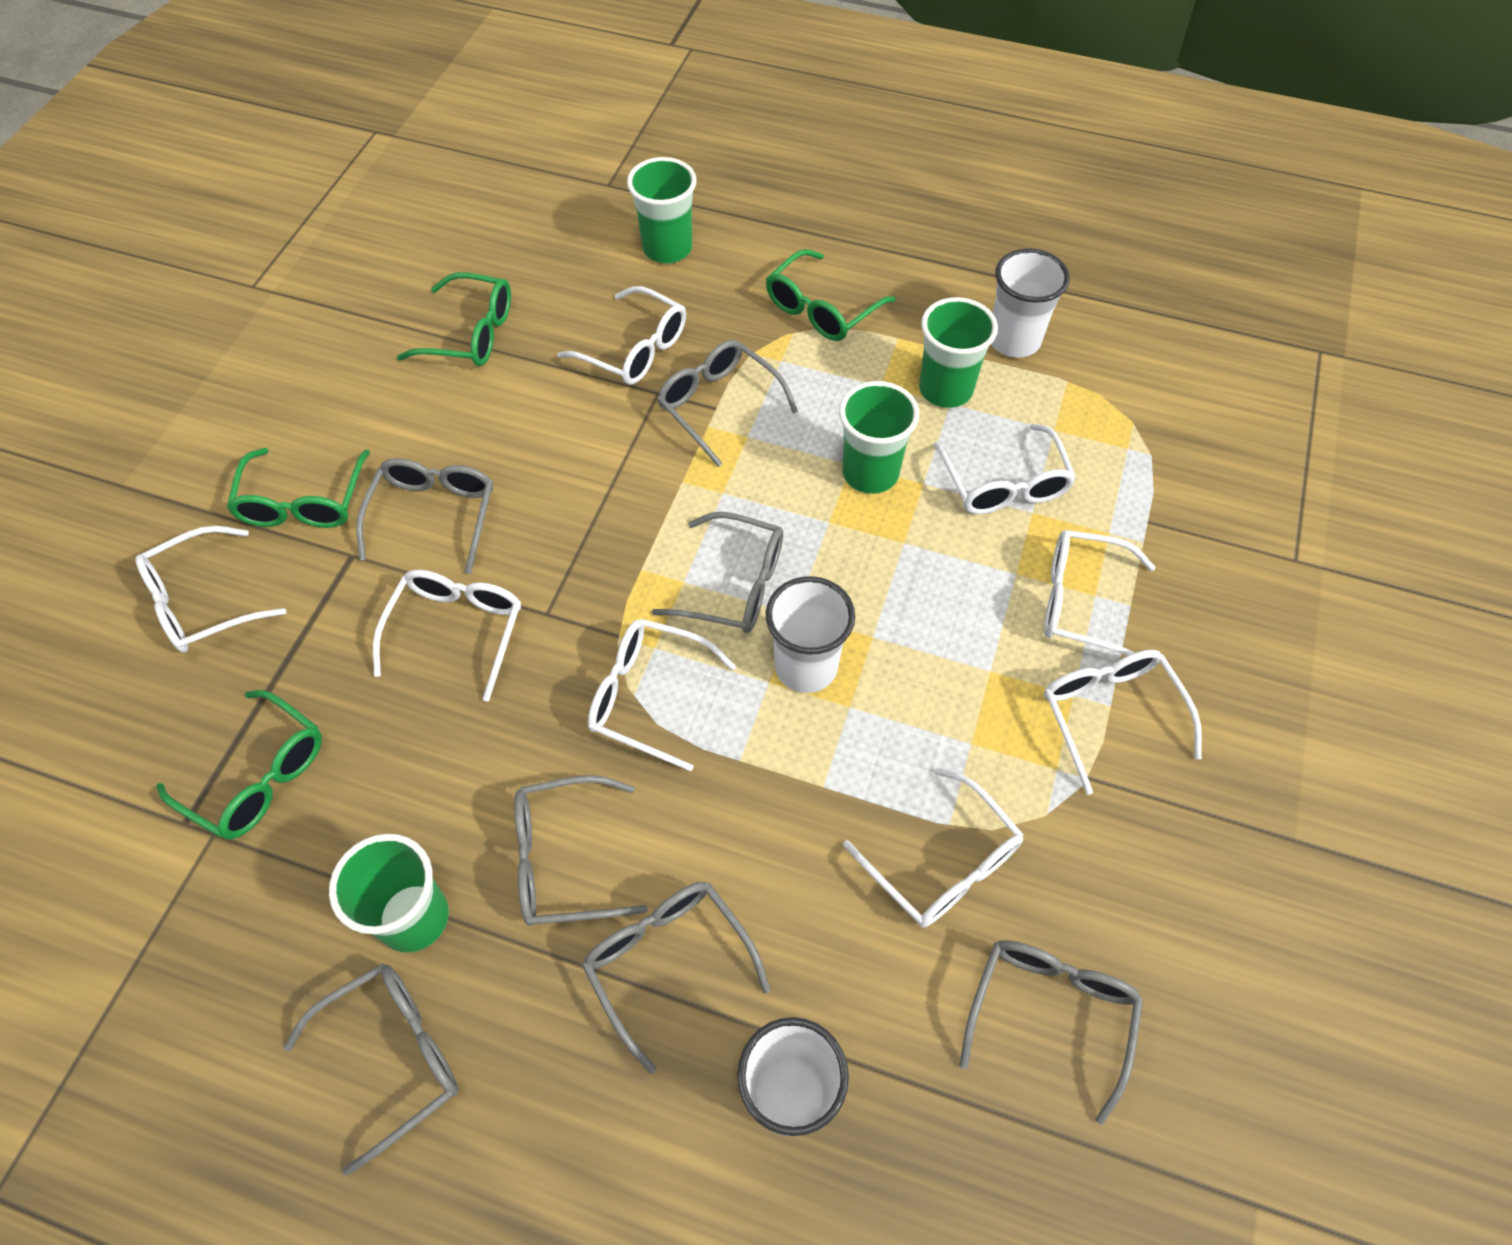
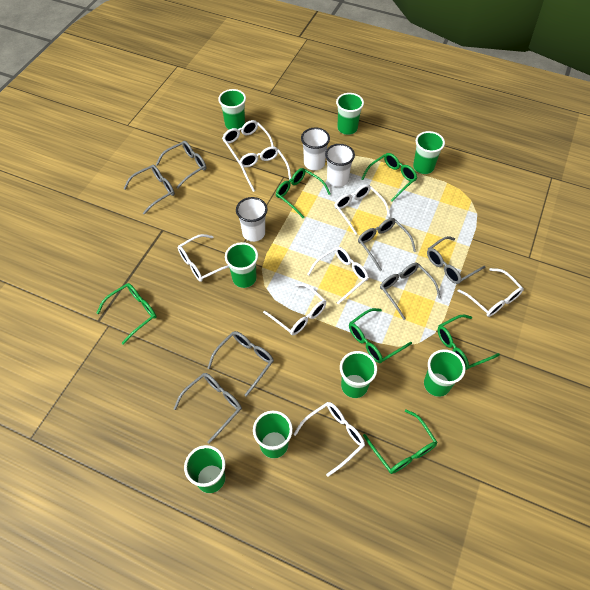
green cup: 4 -> 8
green glasses: 4 -> 6

